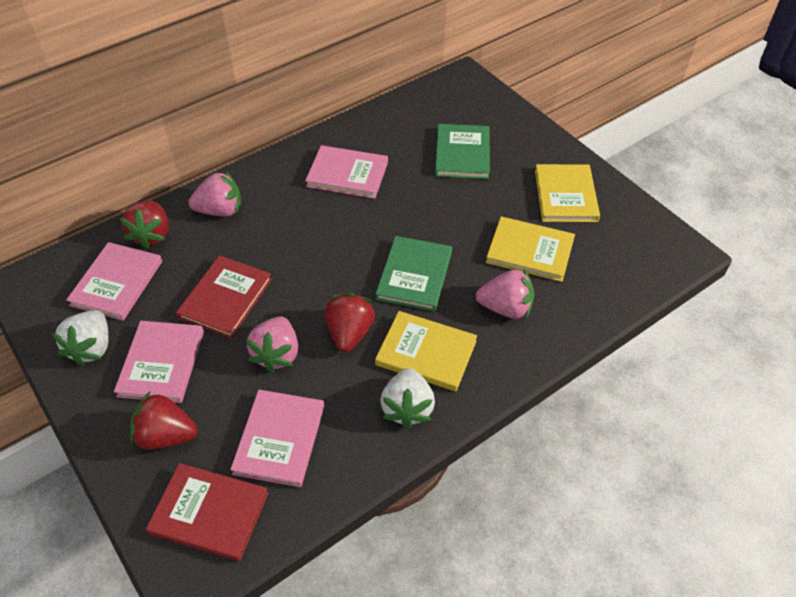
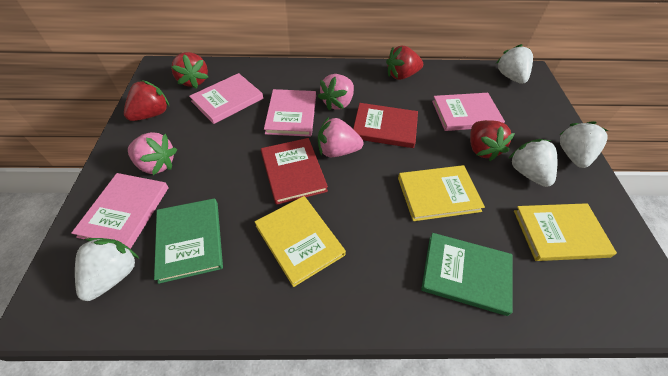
red strawberry: 3 -> 4
white strawberry: 2 -> 4

